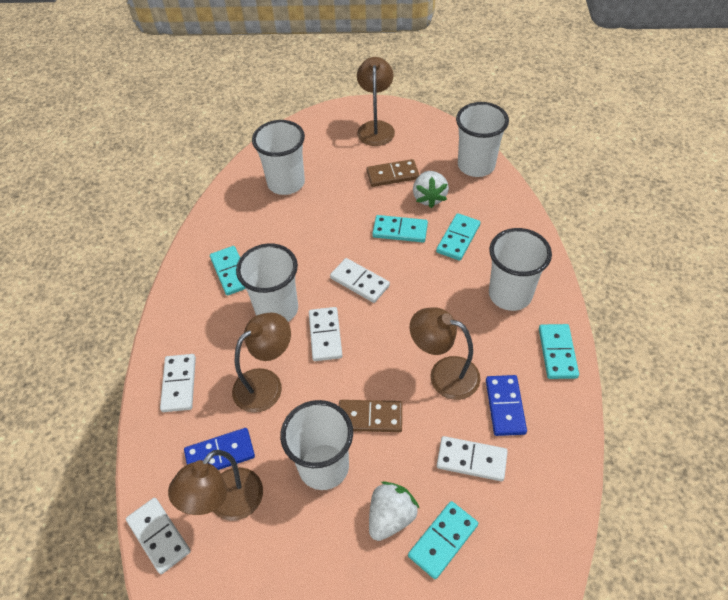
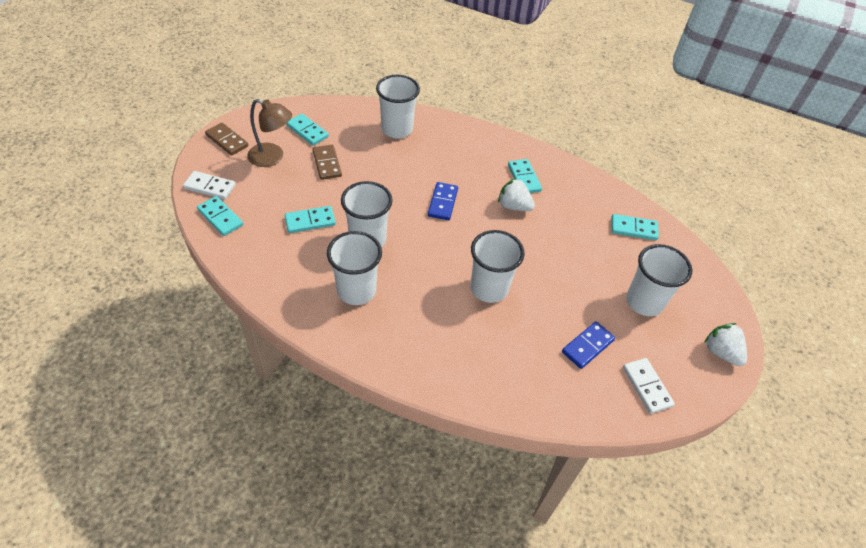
brown lamp: 4 -> 1
white domino: 5 -> 2

